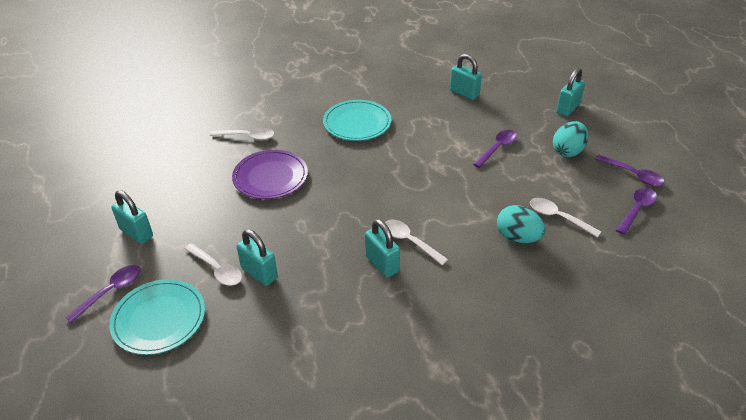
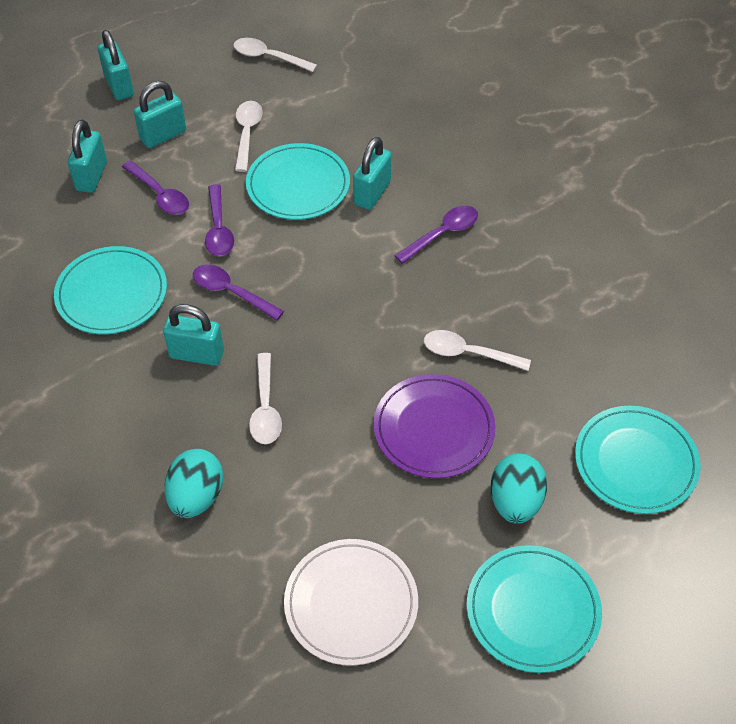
turquoise plate: 2 -> 4
white plate: 0 -> 1

